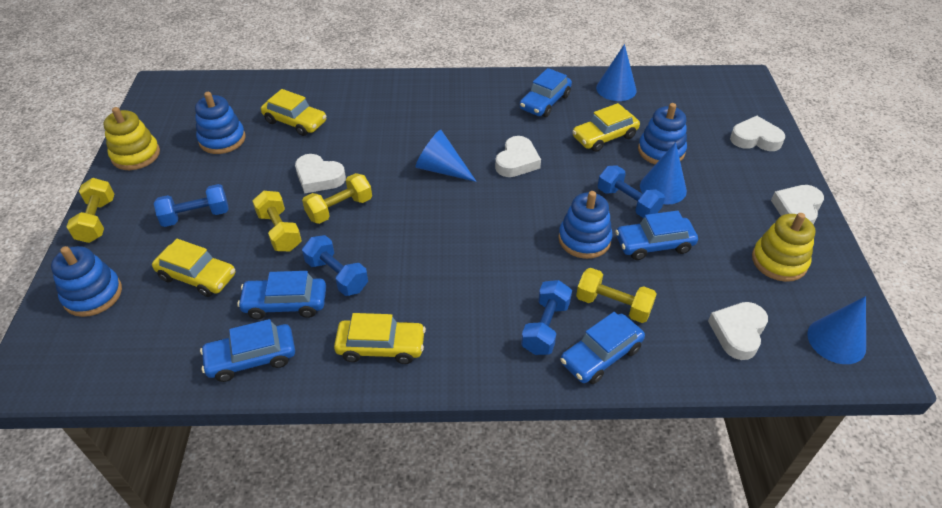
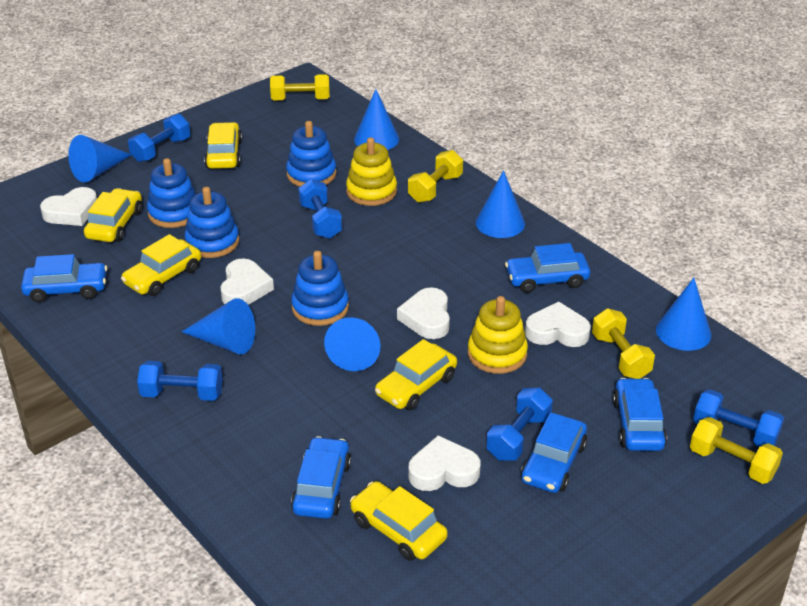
blue cone: 4 -> 6
blue dumbbell: 4 -> 5
yellow car: 4 -> 5

